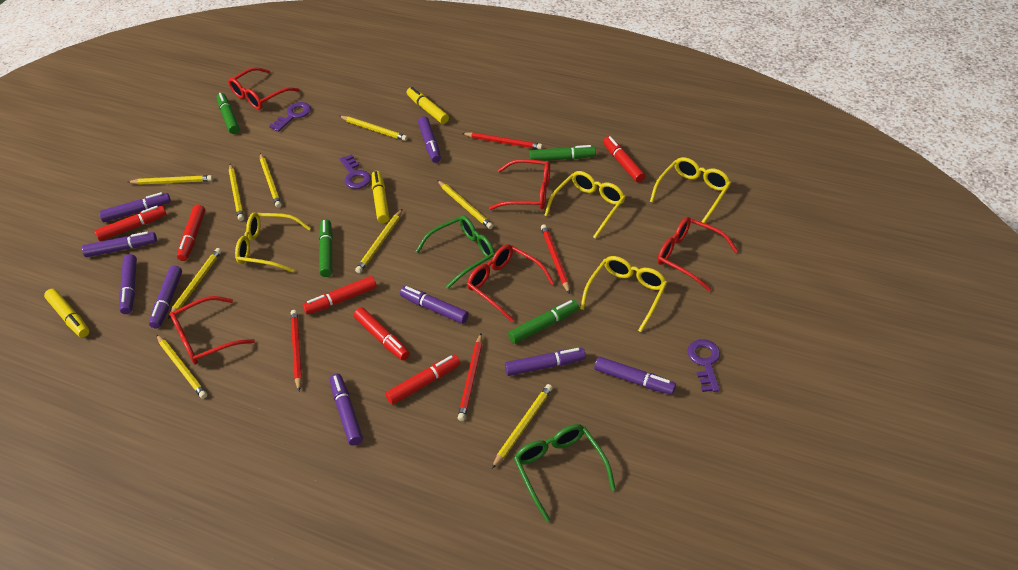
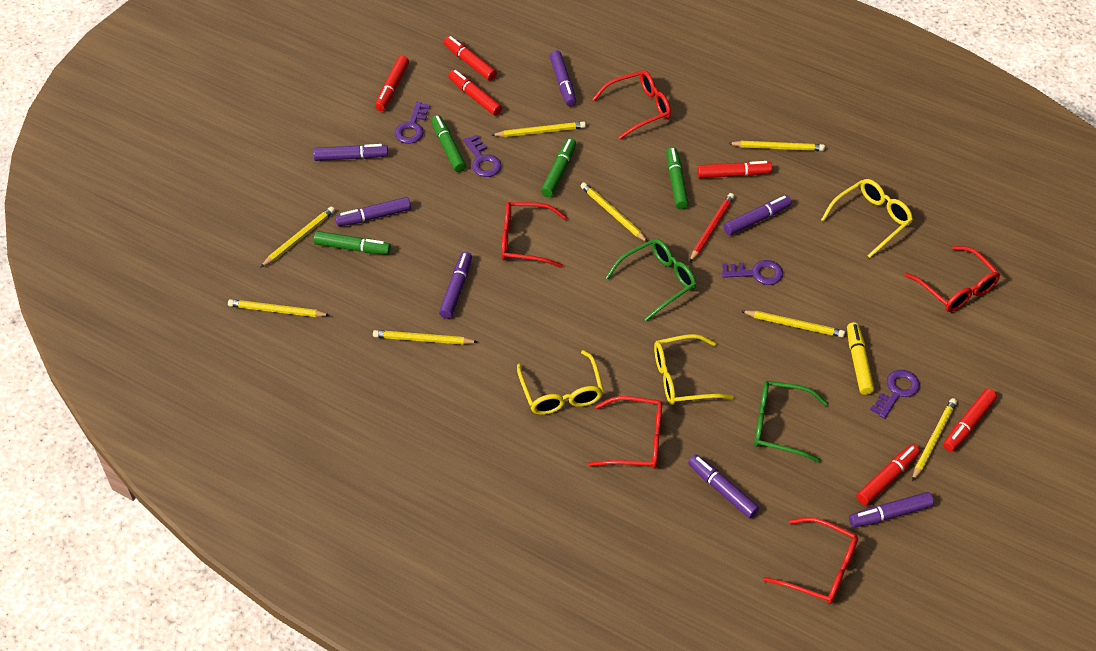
purple key: 3 -> 4
purple marker: 9 -> 7
red pencil: 4 -> 1
yellow glasses: 4 -> 3
yellow marker: 3 -> 1
yellow pencil: 9 -> 8

